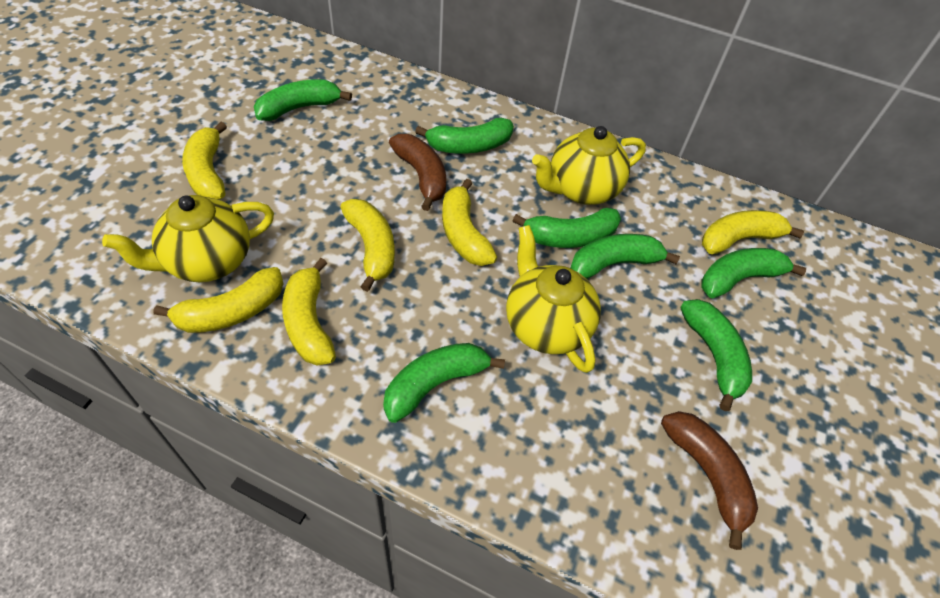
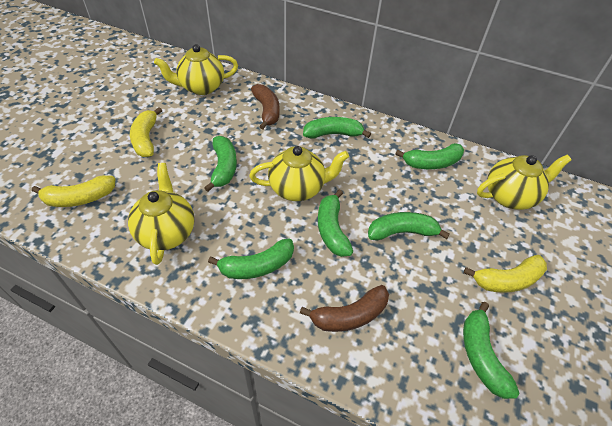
yellow banana: 6 -> 3
yellow teapot: 3 -> 4

